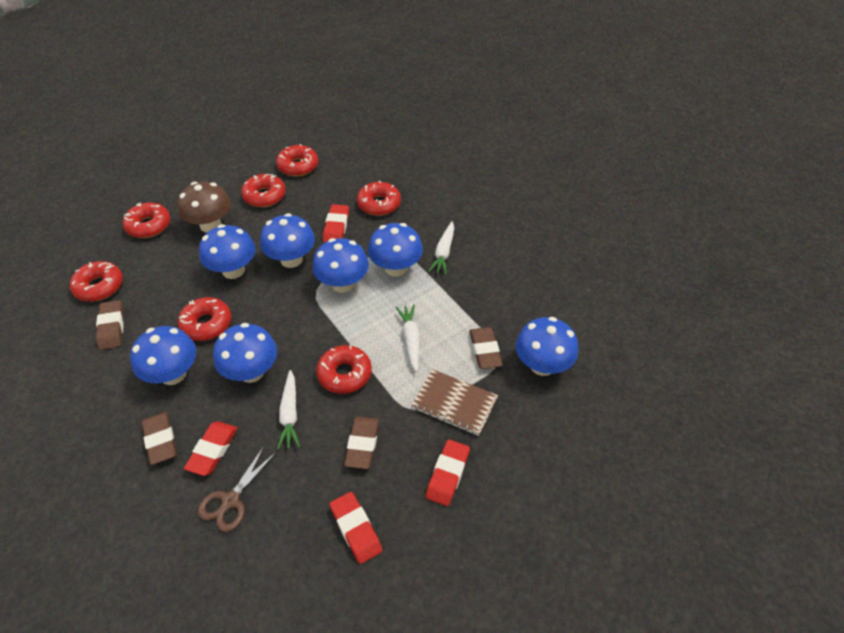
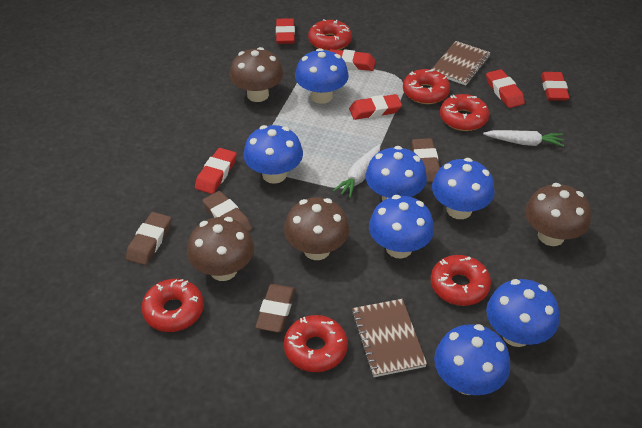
brown mushroom: 1 -> 4
brown notebook: 1 -> 2
brown scissors: 1 -> 0
red donut: 7 -> 6
red eraser: 4 -> 6
white carrot: 3 -> 2

